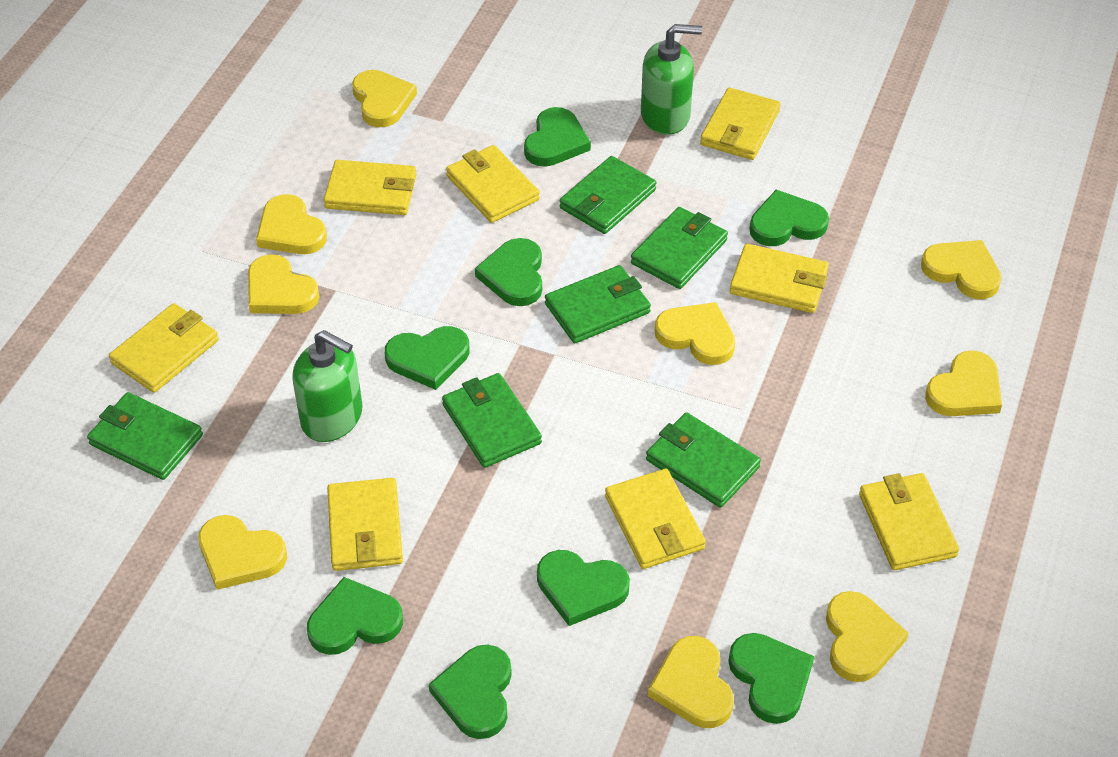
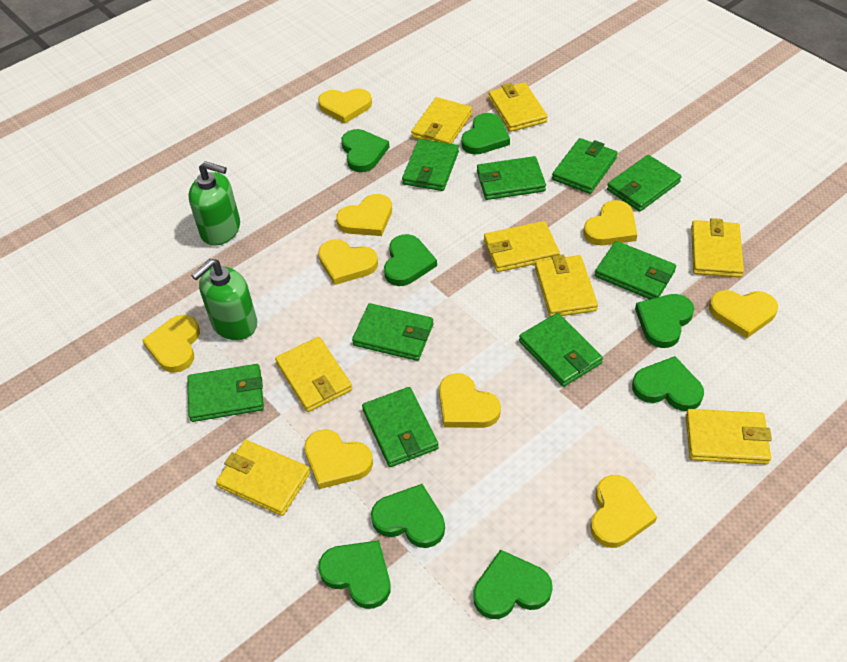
green wallet: 6 -> 9

